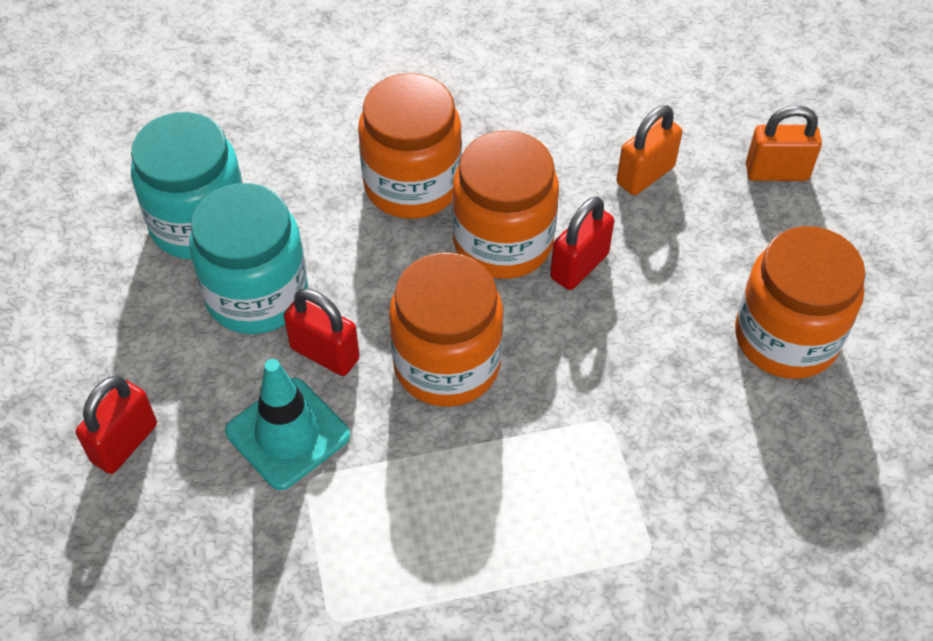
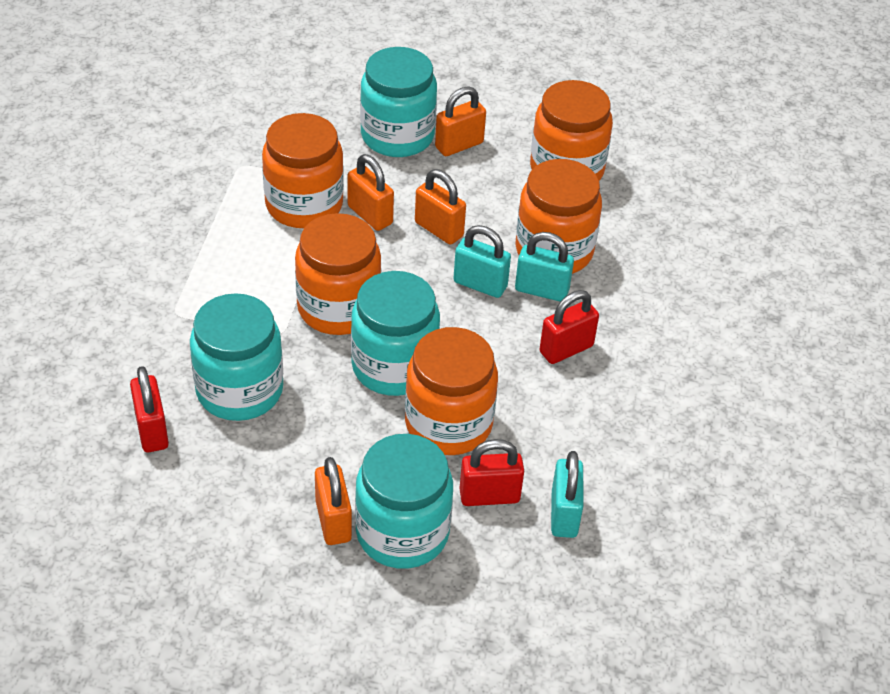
orange jar: 4 -> 5
orange padlock: 2 -> 4
turquoise jar: 2 -> 4
turquoise padlock: 0 -> 3
turquoise traffic cone: 1 -> 0

